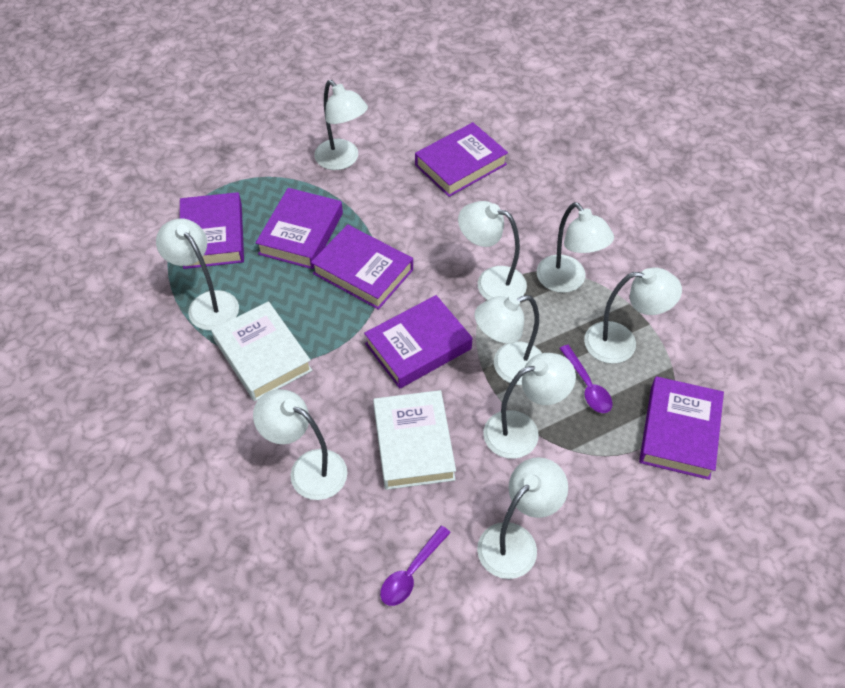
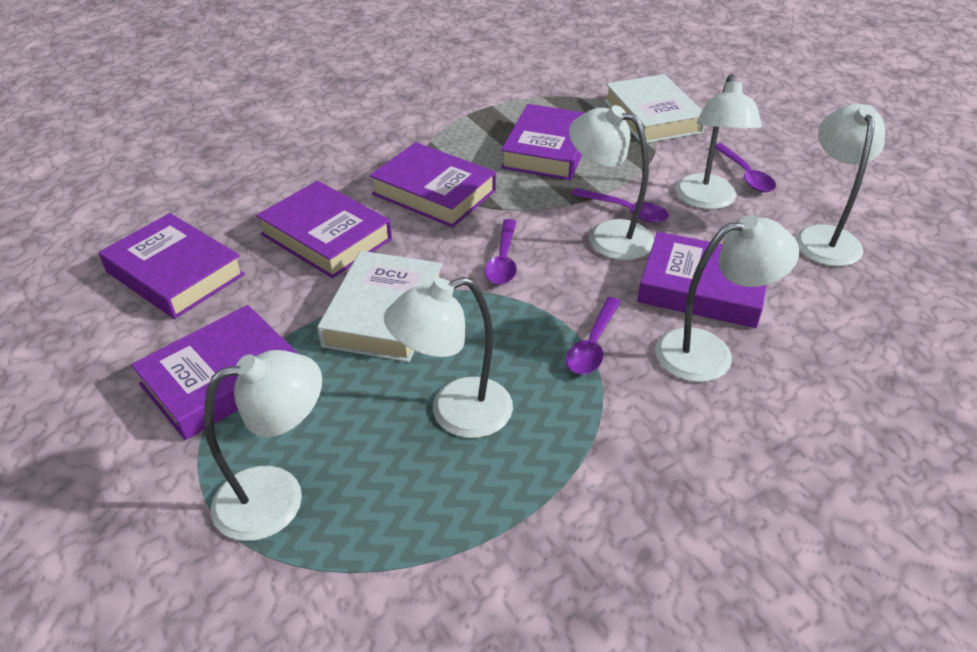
purple spoon: 2 -> 4
white lamp: 9 -> 6

